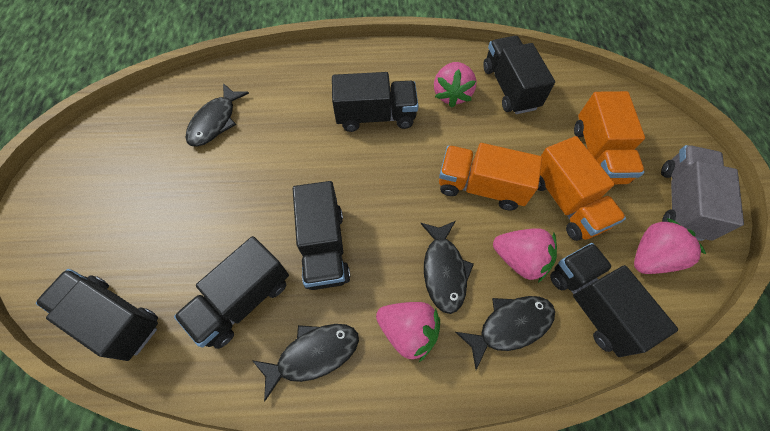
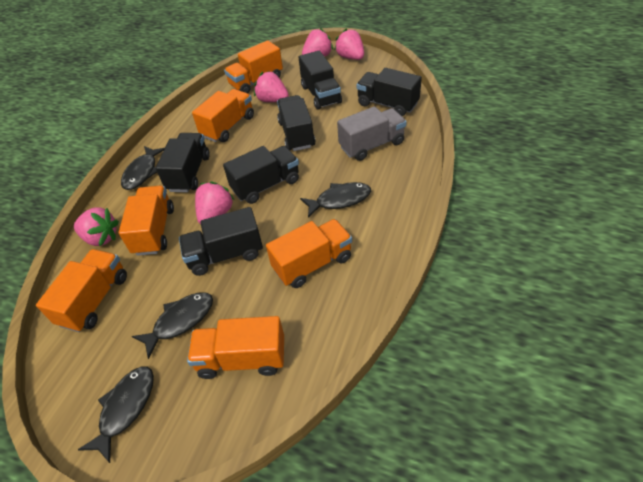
orange truck: 3 -> 6
pink strawberry: 4 -> 5

